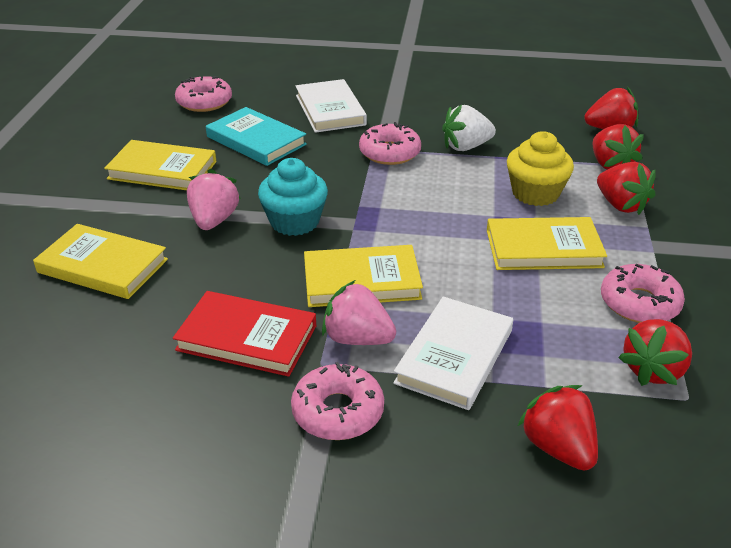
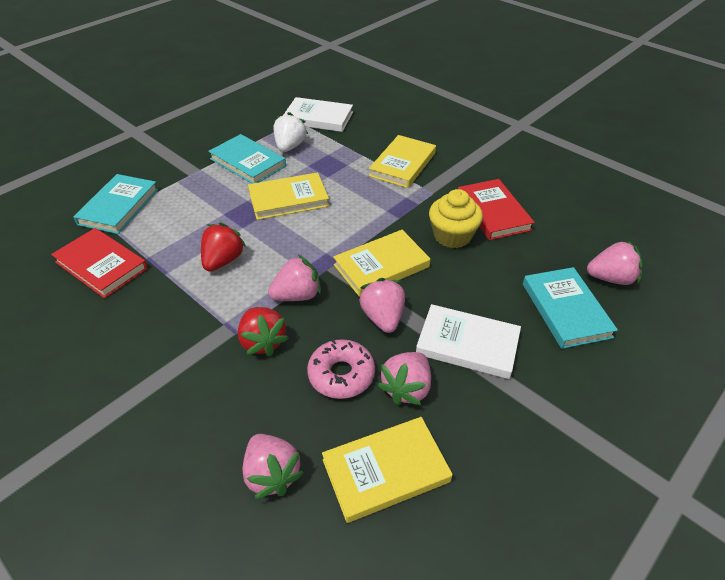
pink donut: 4 -> 1
pink strawberry: 2 -> 5
red book: 1 -> 2
red strawberry: 5 -> 2
turquoise book: 1 -> 3
turquoise cupcake: 1 -> 0

